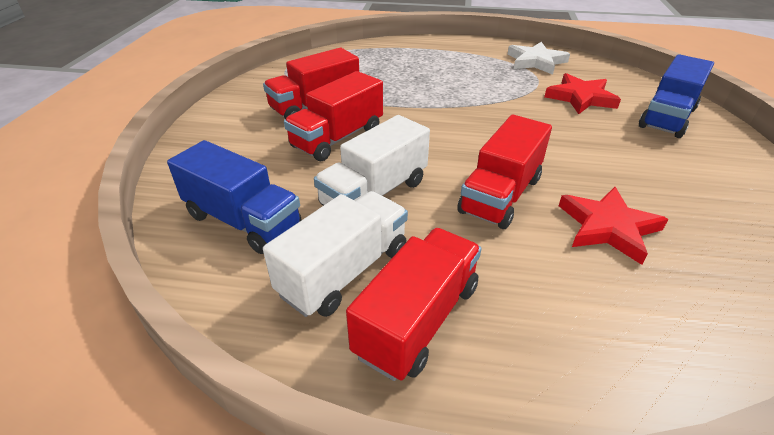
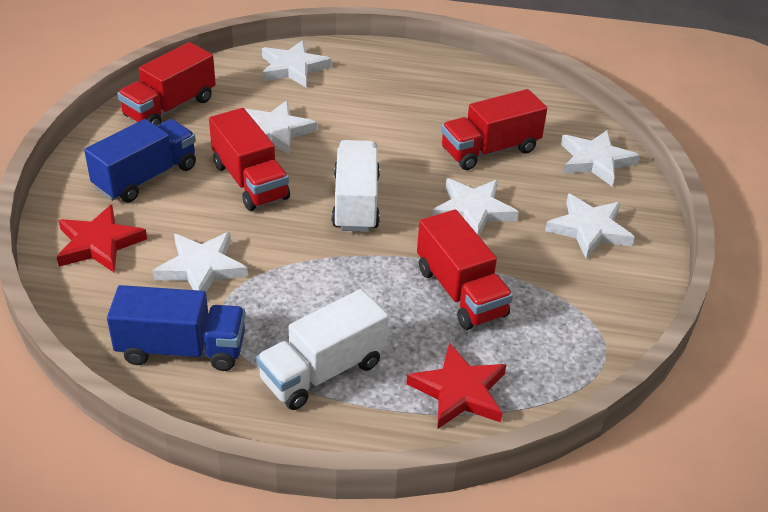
white star: 1 -> 6

